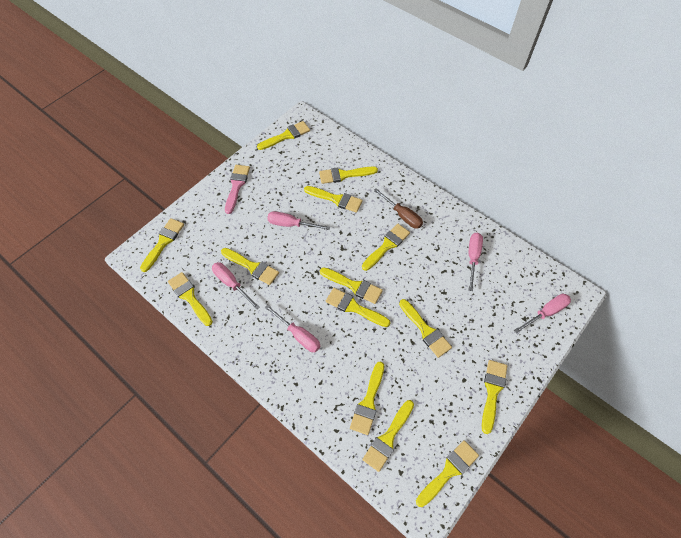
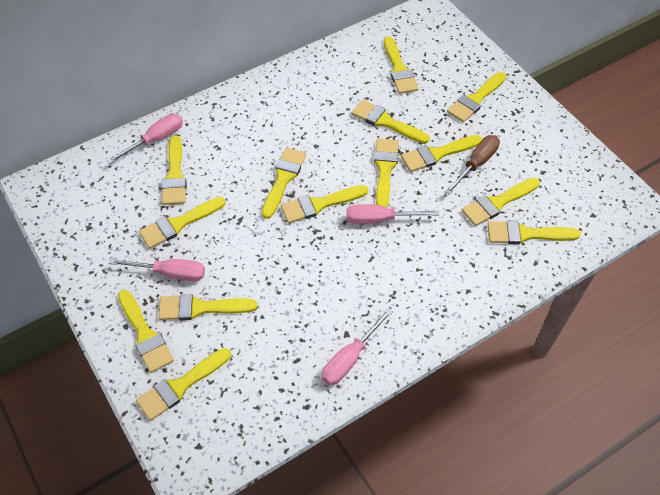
pink brush: 1 -> 0
pink screwdriver: 5 -> 4

